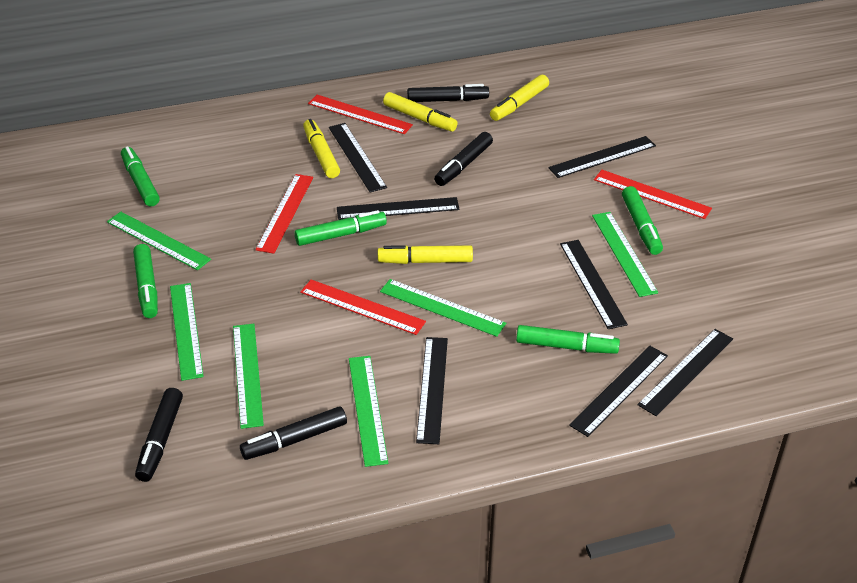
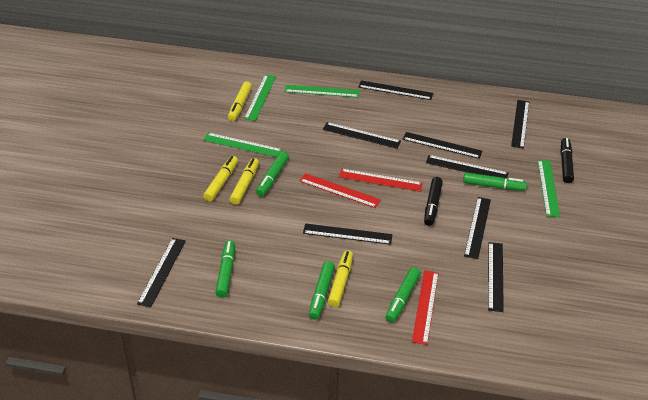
black marker: 4 -> 2
black ruler: 7 -> 9
green ruler: 6 -> 4
red ruler: 4 -> 3

